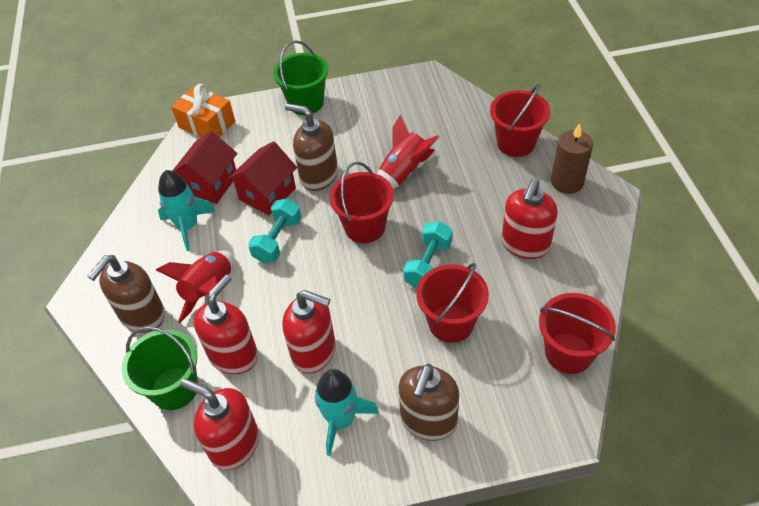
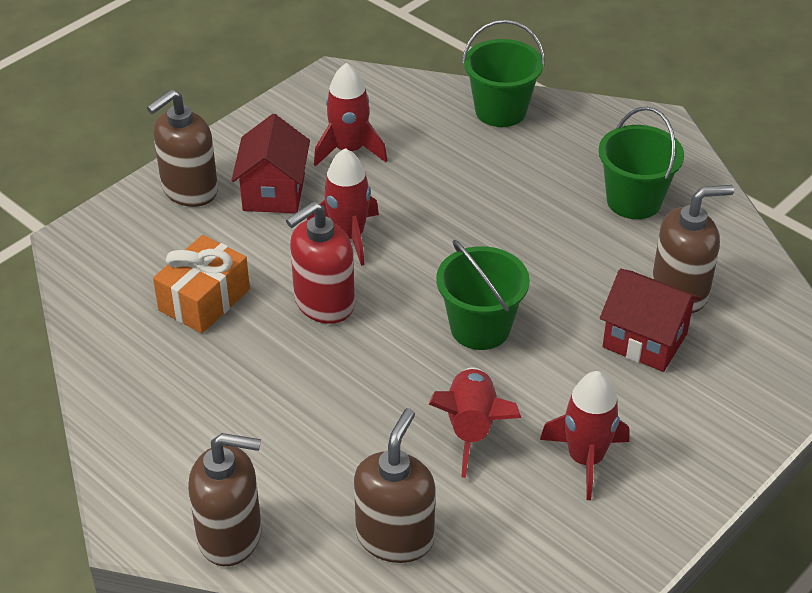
brown candle: 1 -> 0
brown soap dispenser: 3 -> 4
green bucket: 2 -> 3
red bucket: 4 -> 0
red rocket: 2 -> 4
red soap dispenser: 4 -> 1
turquoise dumbbell: 2 -> 0
turquoise rocket: 2 -> 0

